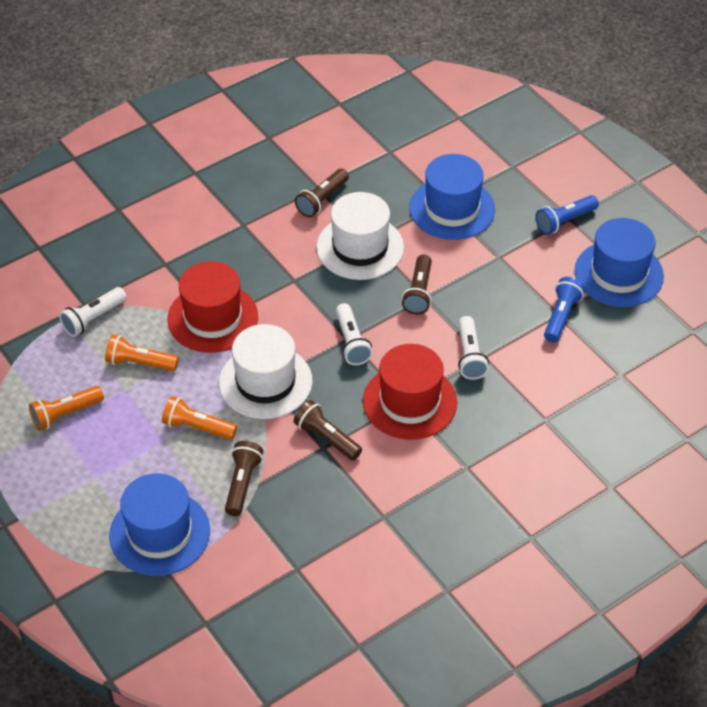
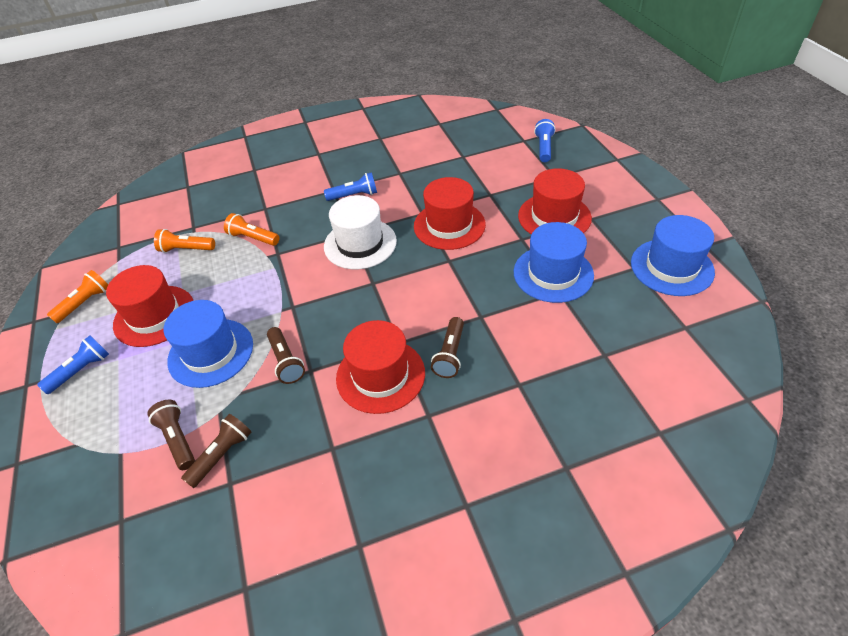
blue flashlight: 2 -> 3
red hat: 2 -> 4
white flashlight: 3 -> 0
white hat: 2 -> 1

